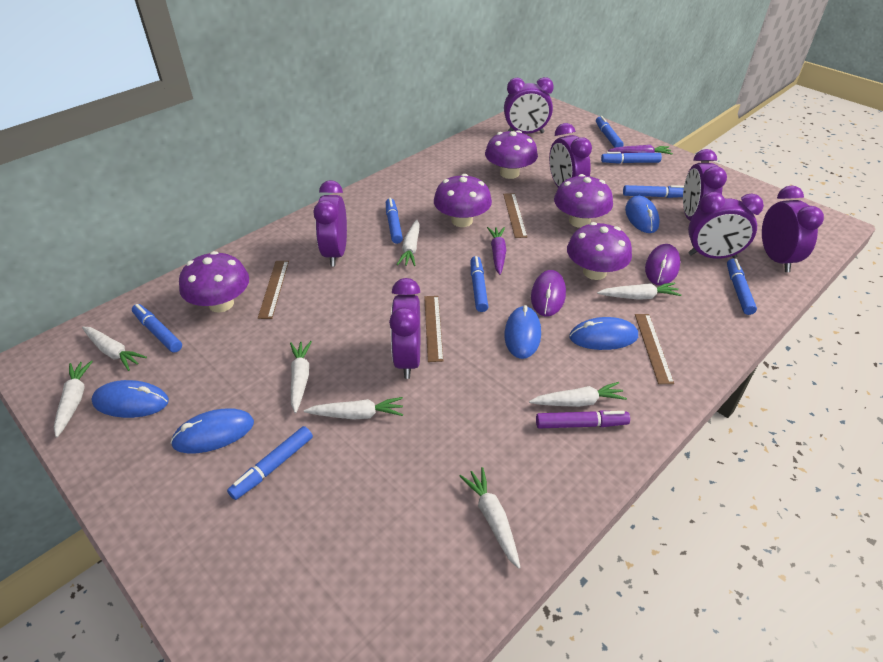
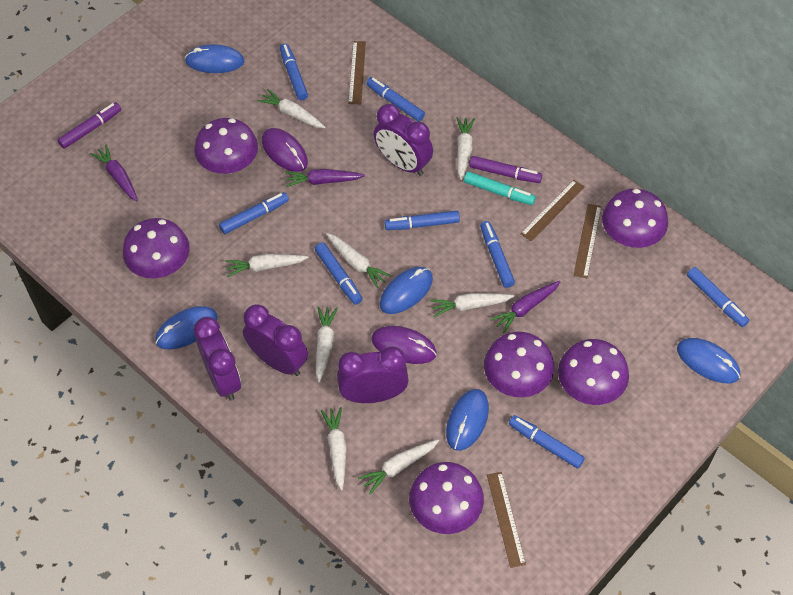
purple carrot: 2 -> 3
purple clock: 7 -> 4
purple marker: 1 -> 2
purple mushroom: 5 -> 6
turquoise marker: 0 -> 1

